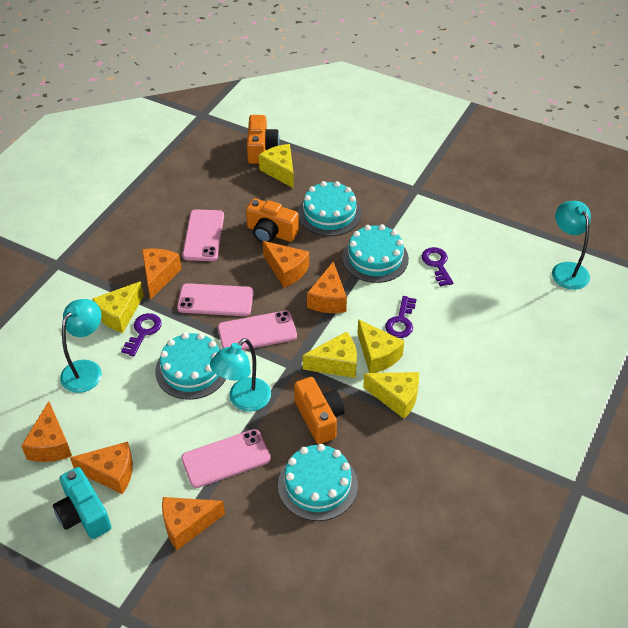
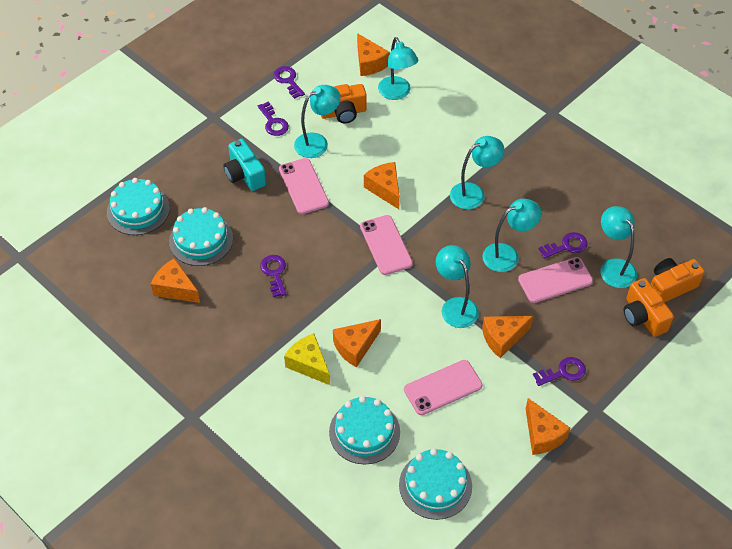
purple key: 3 -> 5
turquoise lamp: 3 -> 6
yellow cheese: 5 -> 1

